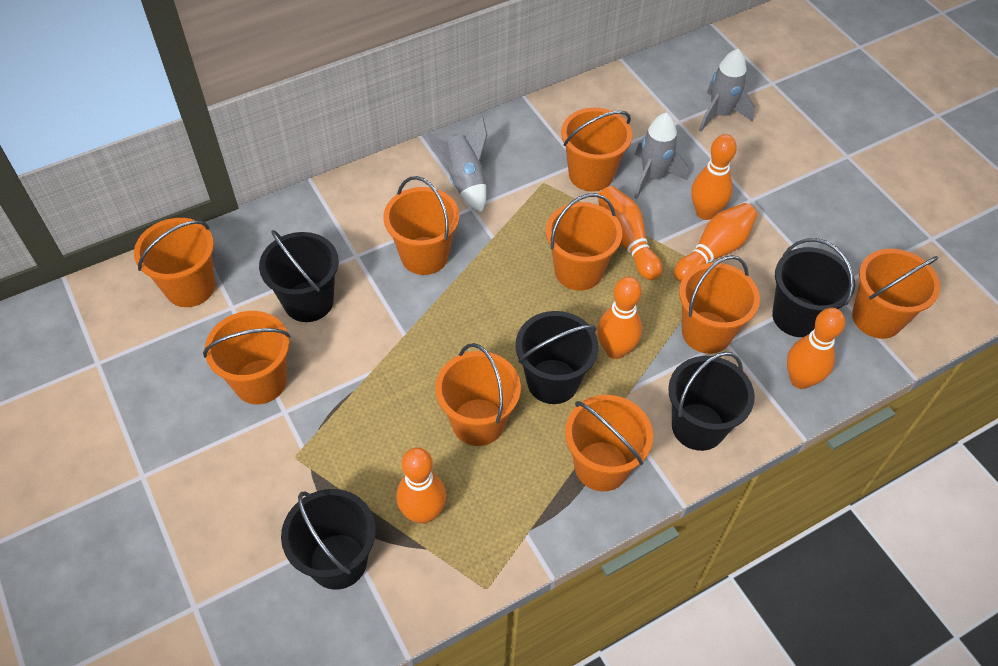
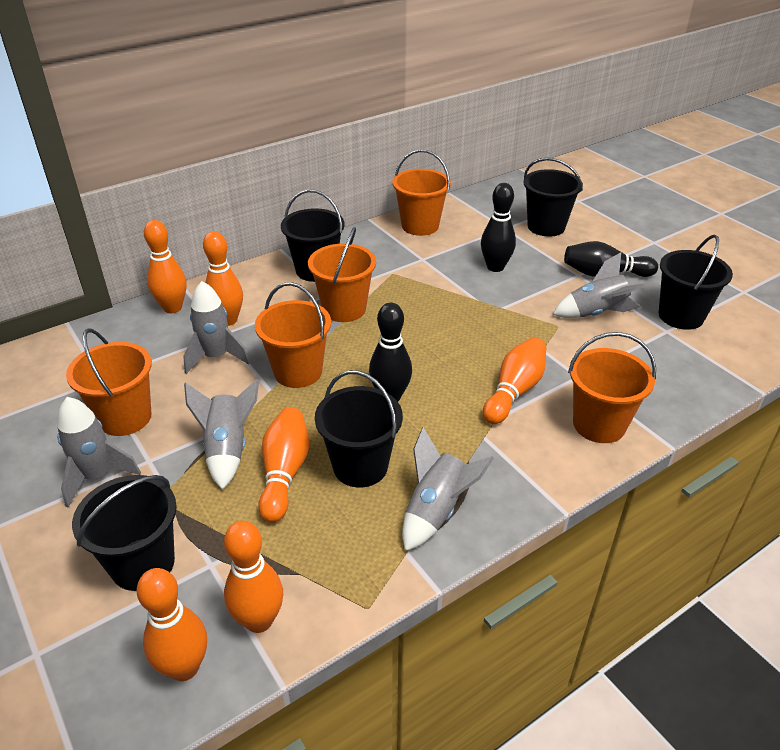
black bowling pin: 0 -> 3
grey rocket: 3 -> 5
orange bucket: 9 -> 5

